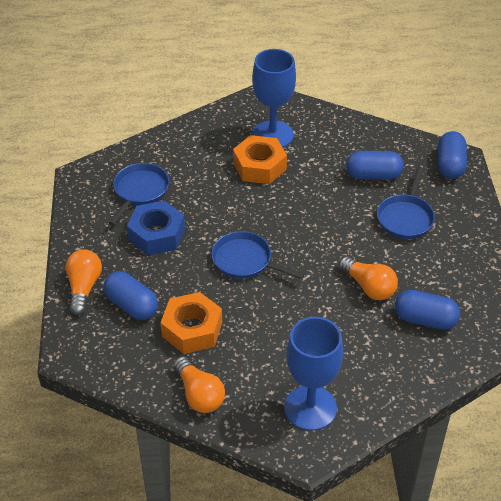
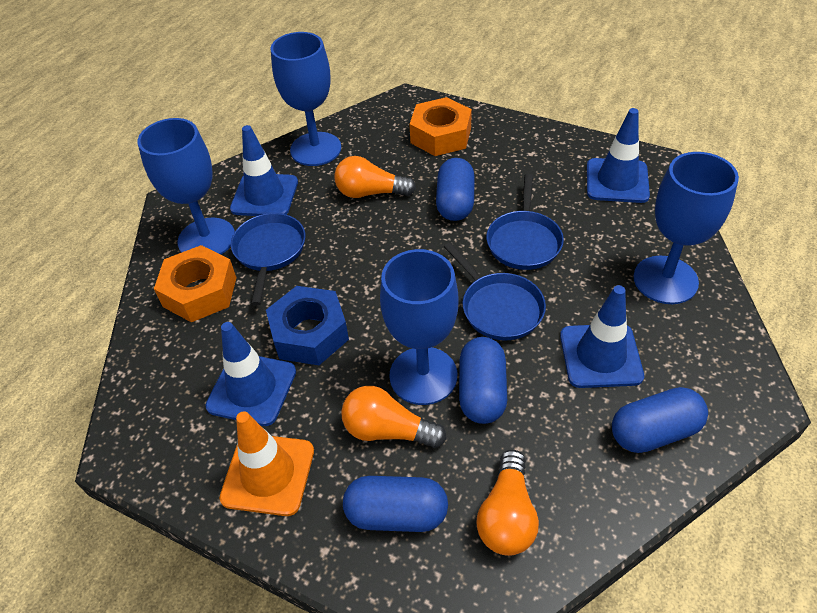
blue goblet: 2 -> 4
blue traffic cone: 0 -> 4
orange traffic cone: 0 -> 1

